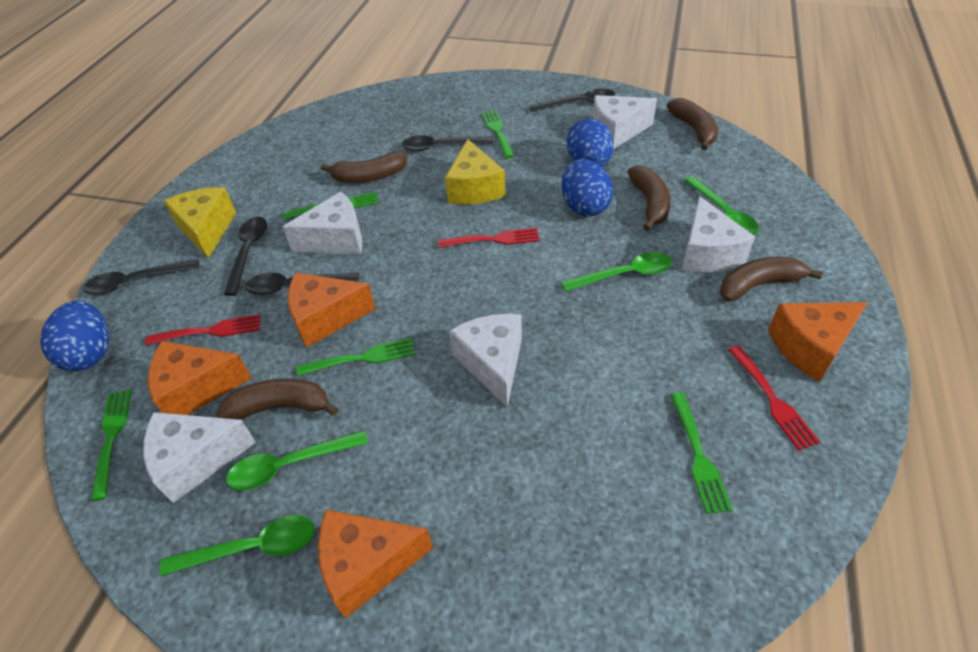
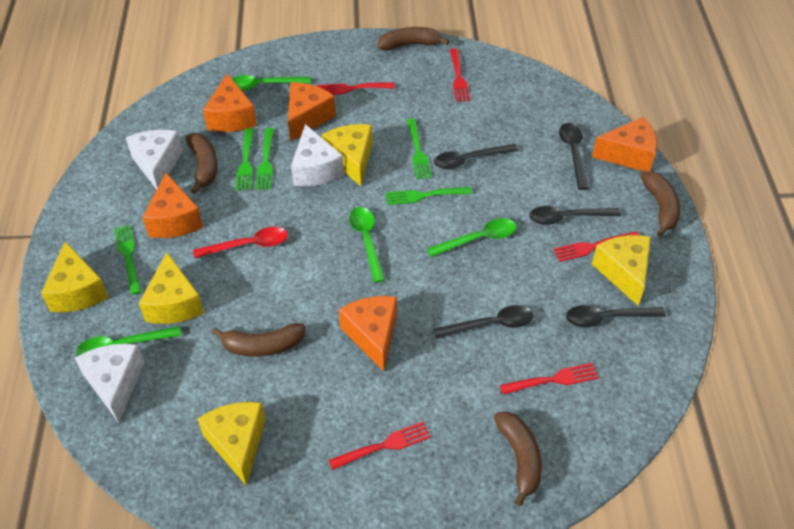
blue egg: 3 -> 0
orange cheese: 4 -> 5
red fork: 3 -> 5
red spoon: 0 -> 1
white cheese: 5 -> 3
yellow cheese: 2 -> 5

